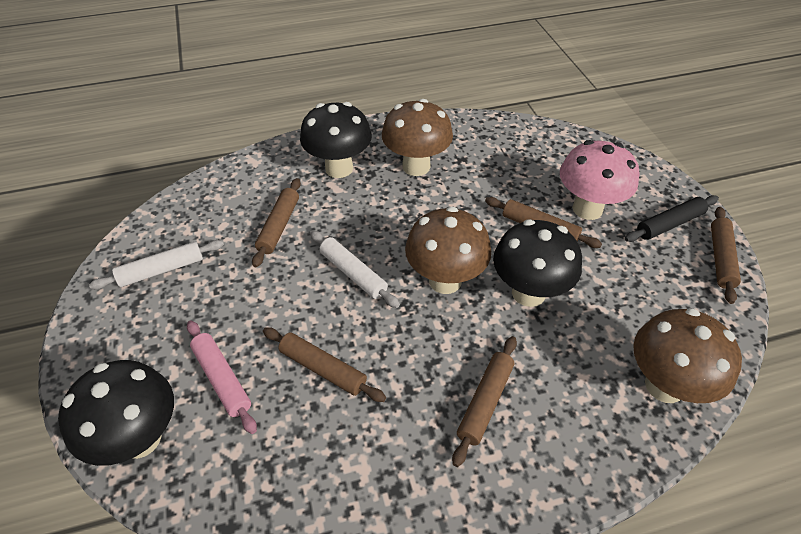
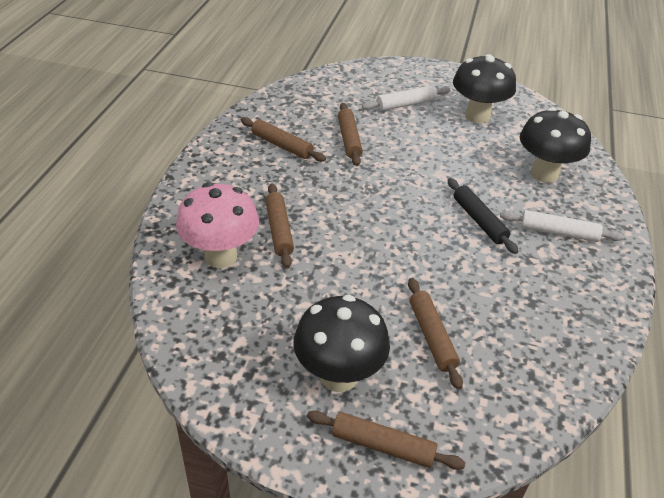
brown mushroom: 3 -> 0
pink rolling pin: 1 -> 0

